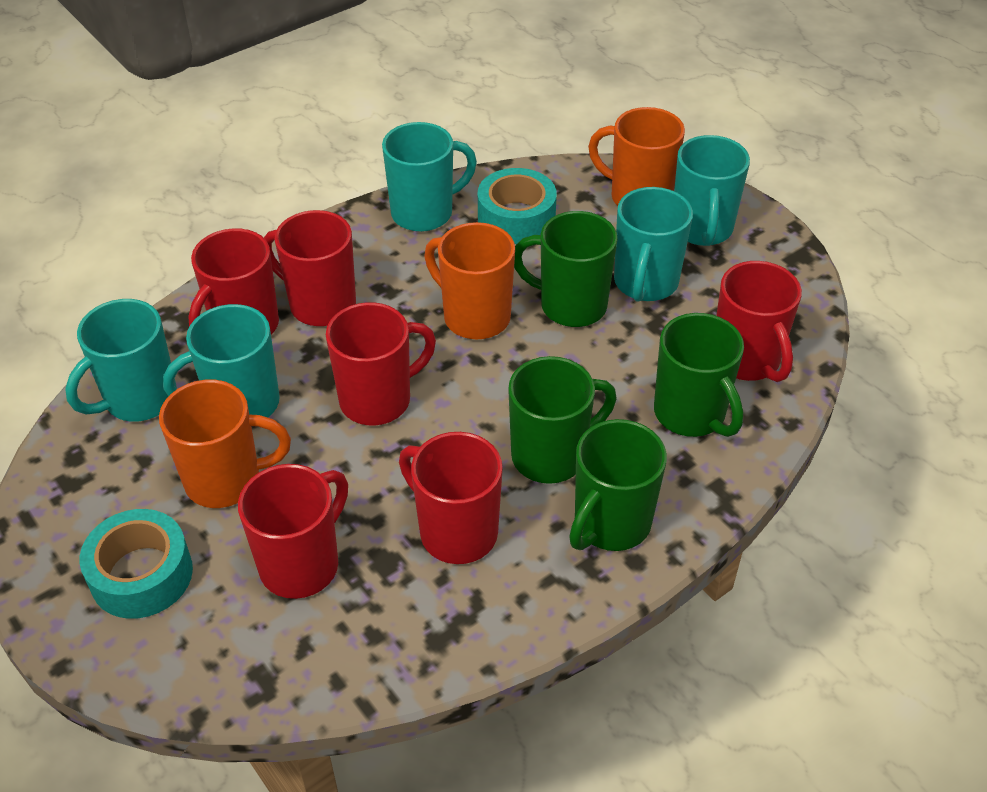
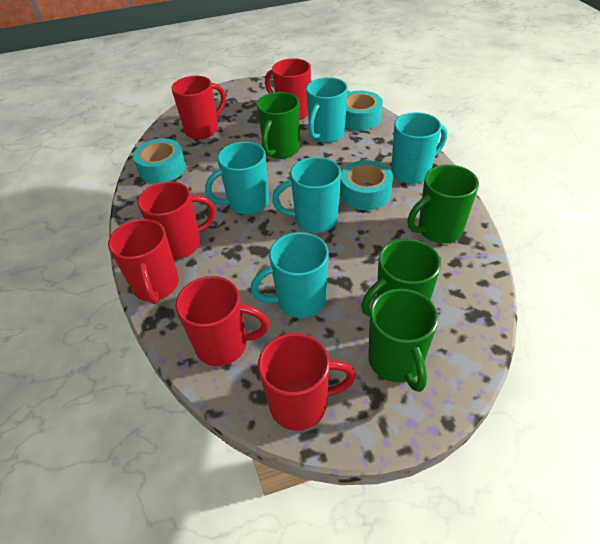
orange mug: 3 -> 0
turquoise tape: 2 -> 3

